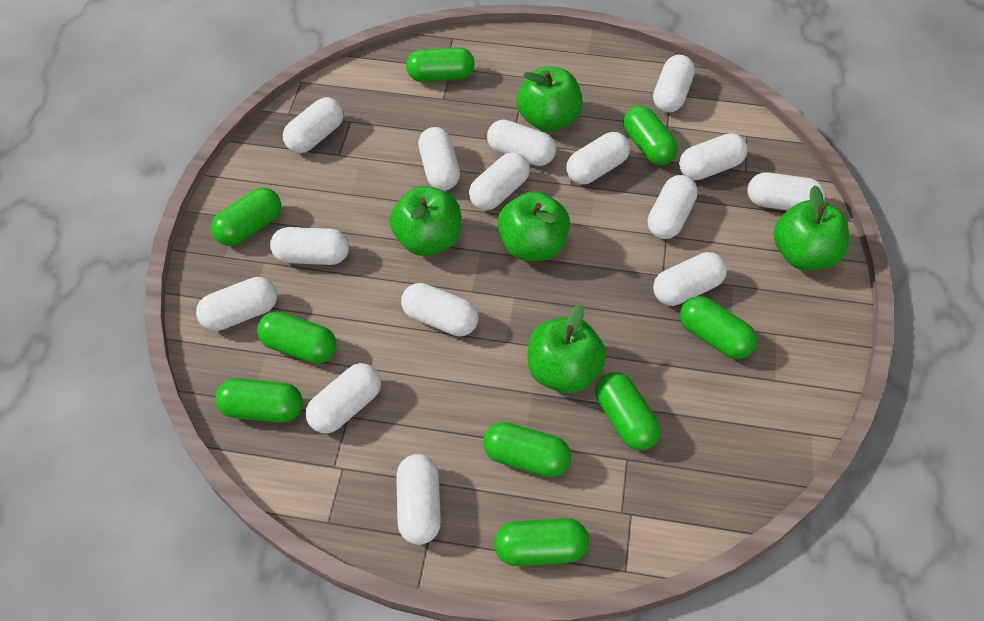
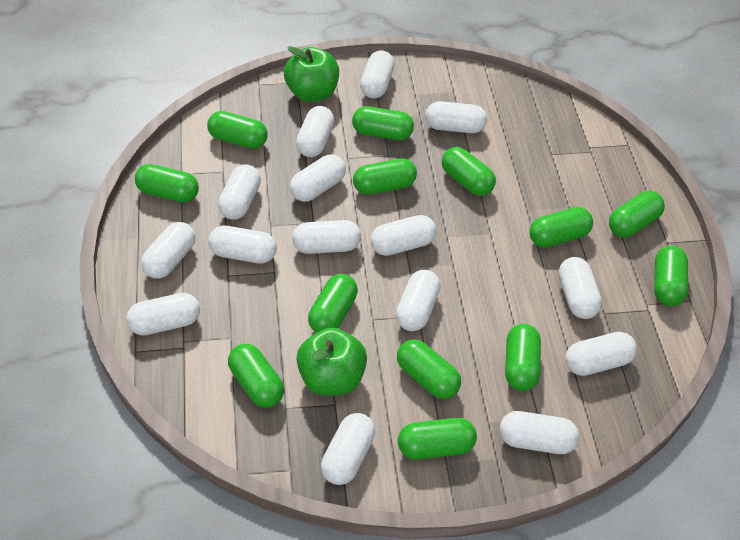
green apple: 5 -> 2
green capsule: 9 -> 13

